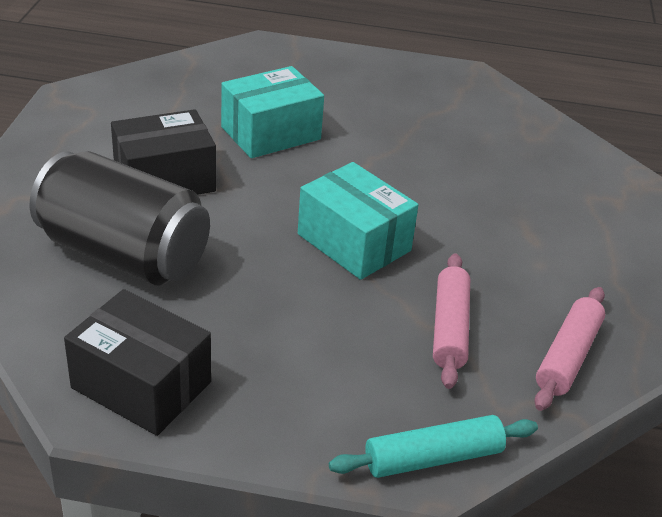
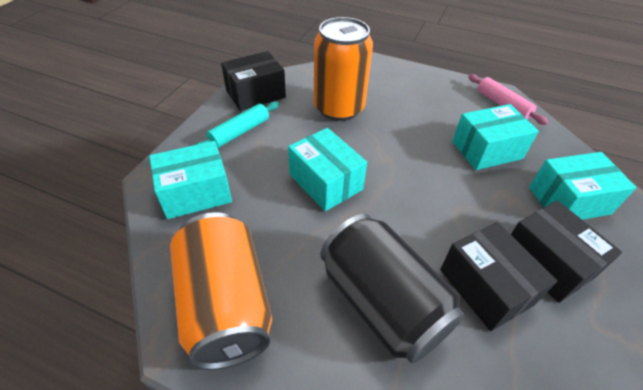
black box: 2 -> 3
orange can: 0 -> 2
pink rolling pin: 2 -> 1
turquoise box: 2 -> 4

